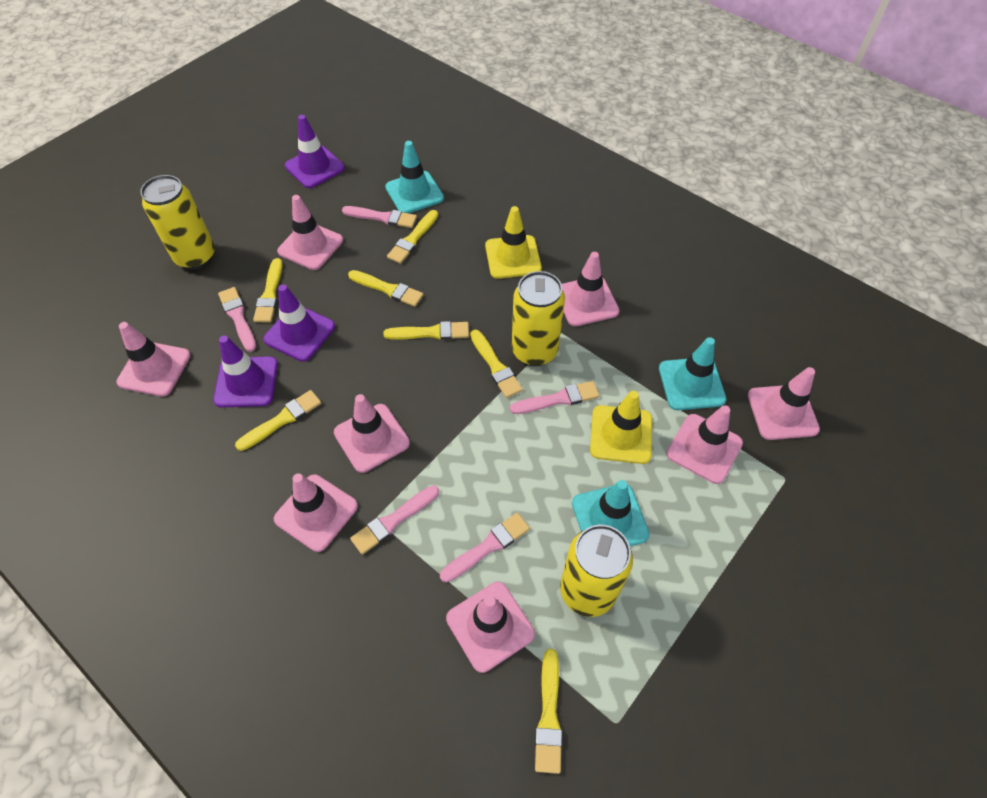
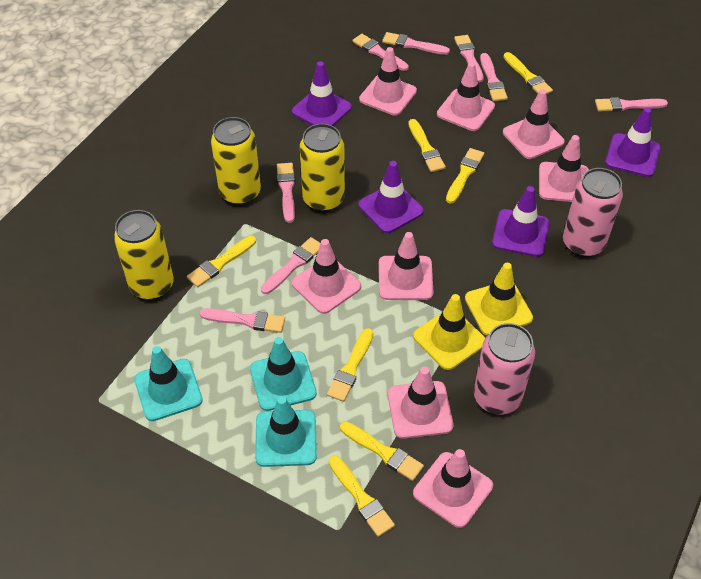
pink brush: 5 -> 8
pink can: 0 -> 2
purple traffic cone: 3 -> 4

